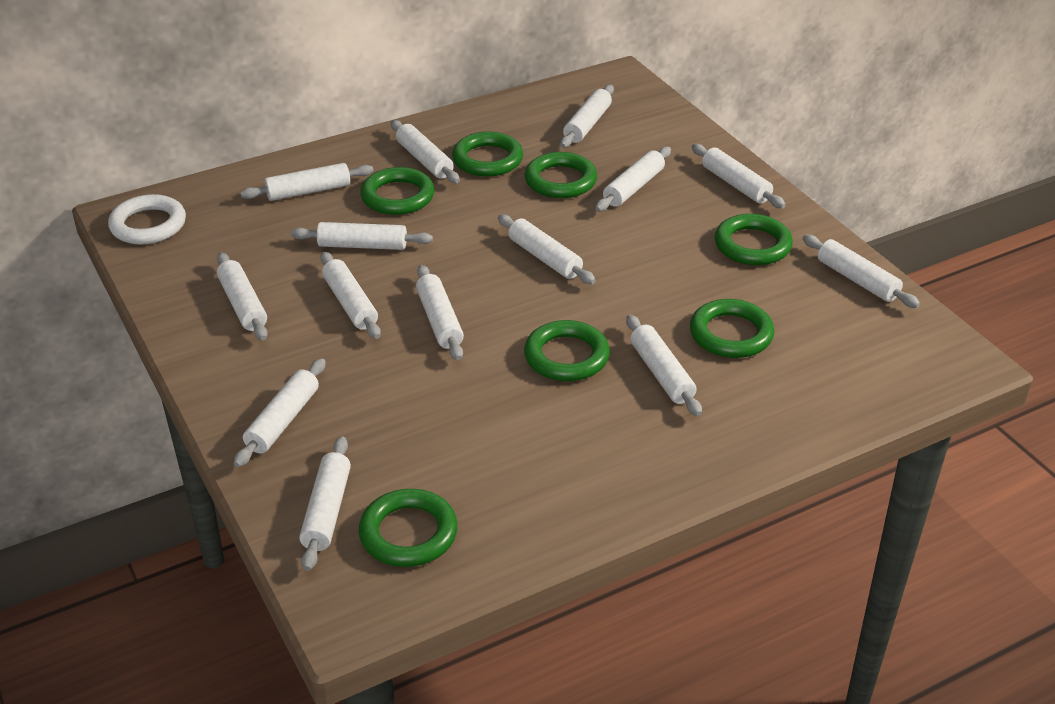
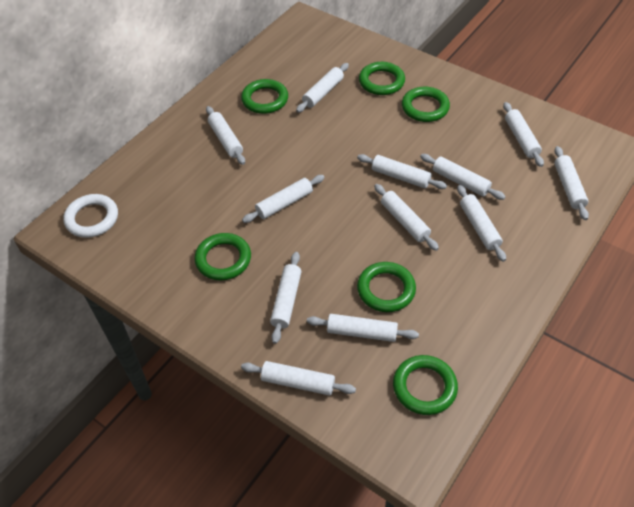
green ring: 7 -> 6
white rolling pin: 14 -> 12

